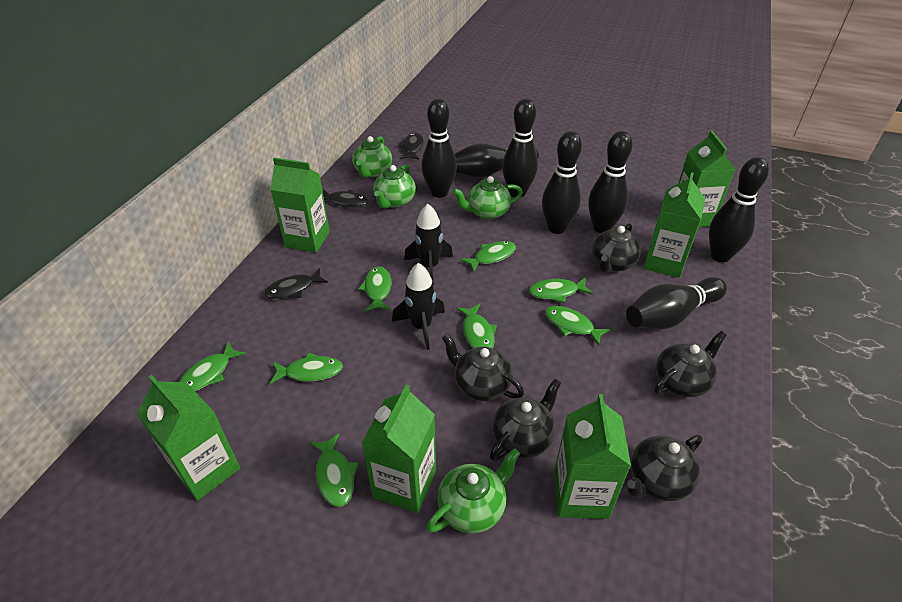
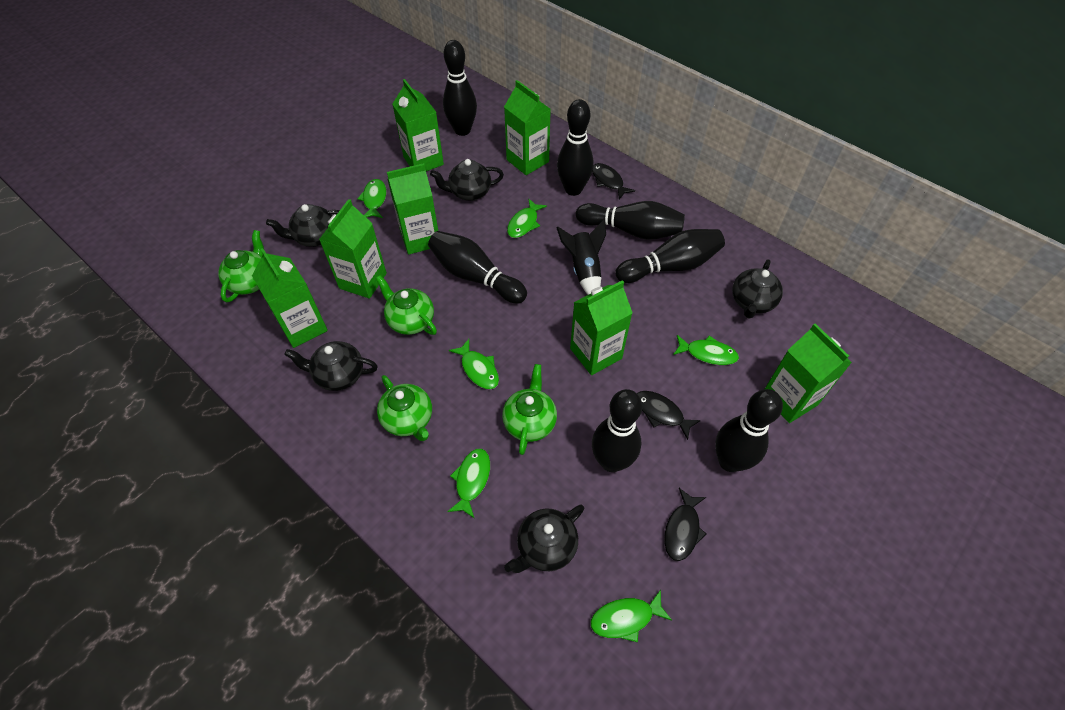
black rocket: 2 -> 1
green carton: 6 -> 7
green fish: 8 -> 6

